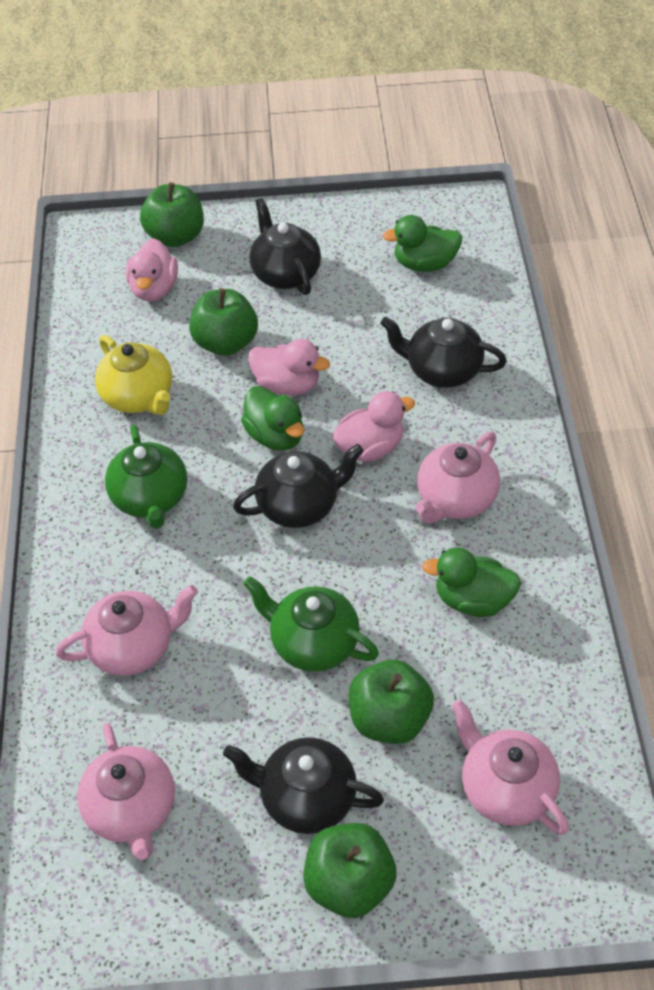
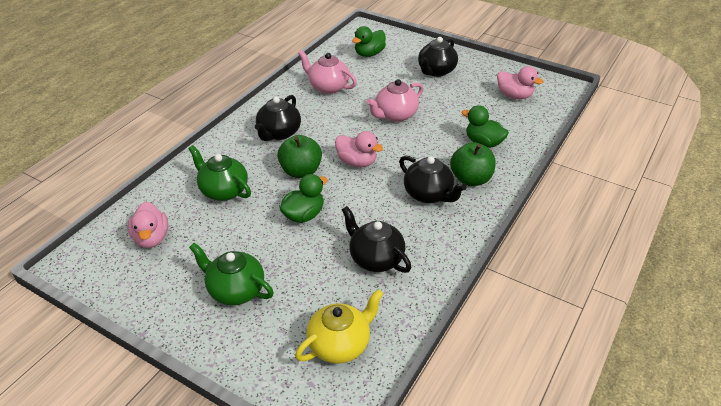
green apple: 4 -> 2
pink teapot: 4 -> 2

